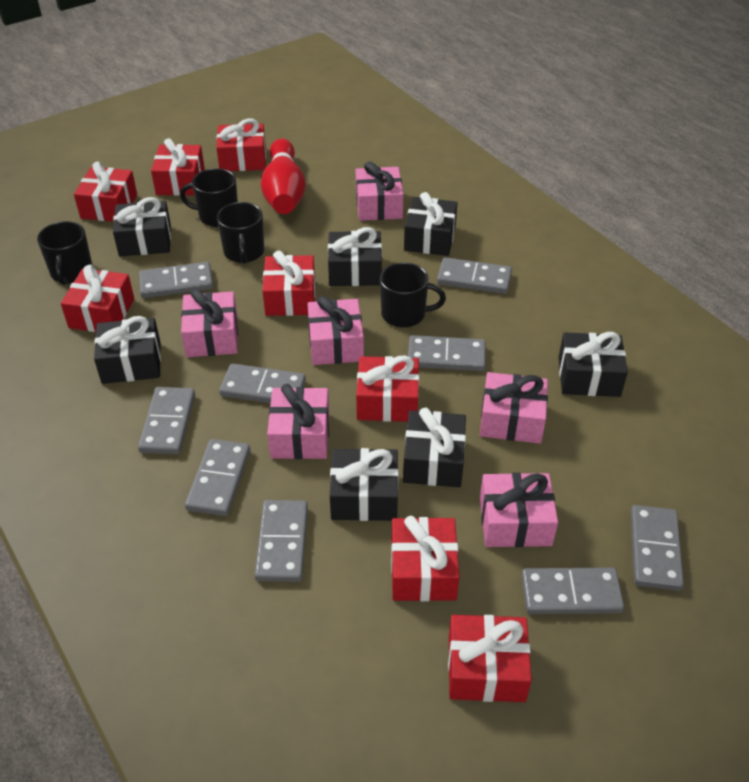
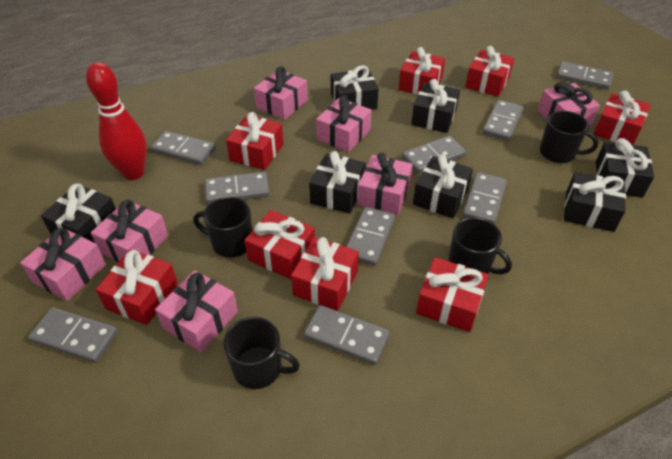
pink gift: 6 -> 7

